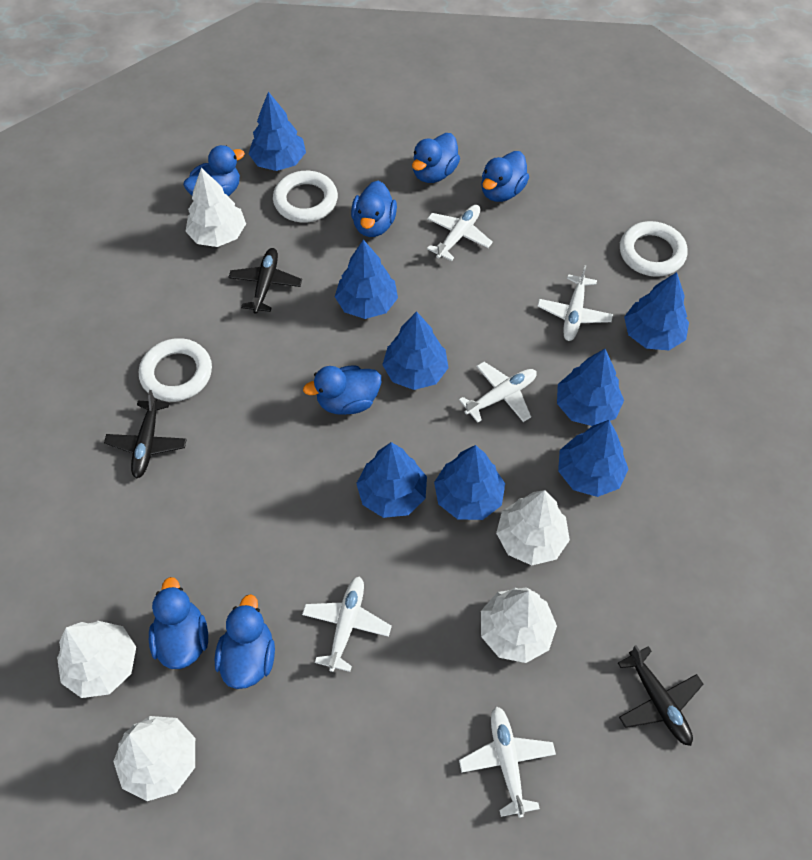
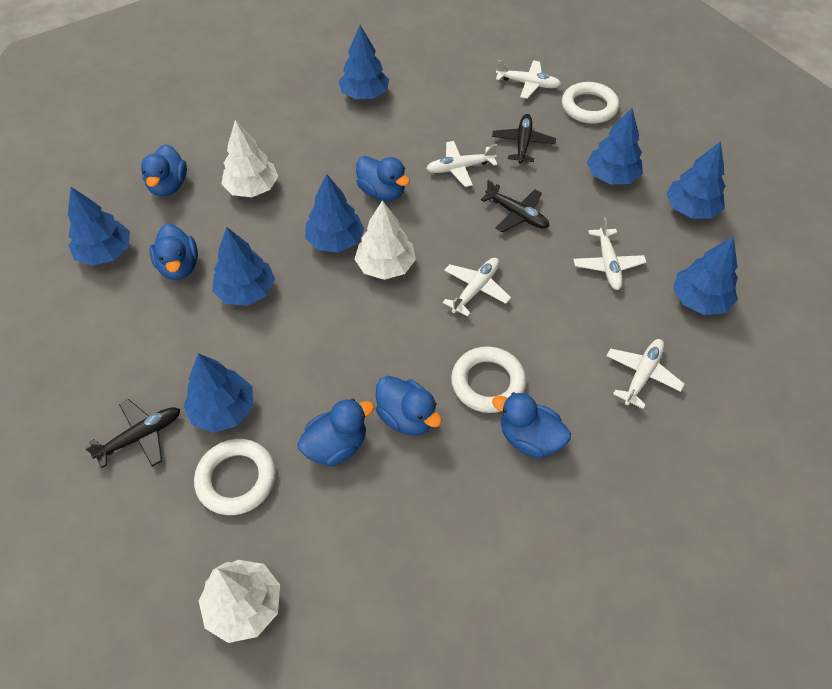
blue duck: 7 -> 6
white tree: 5 -> 3

